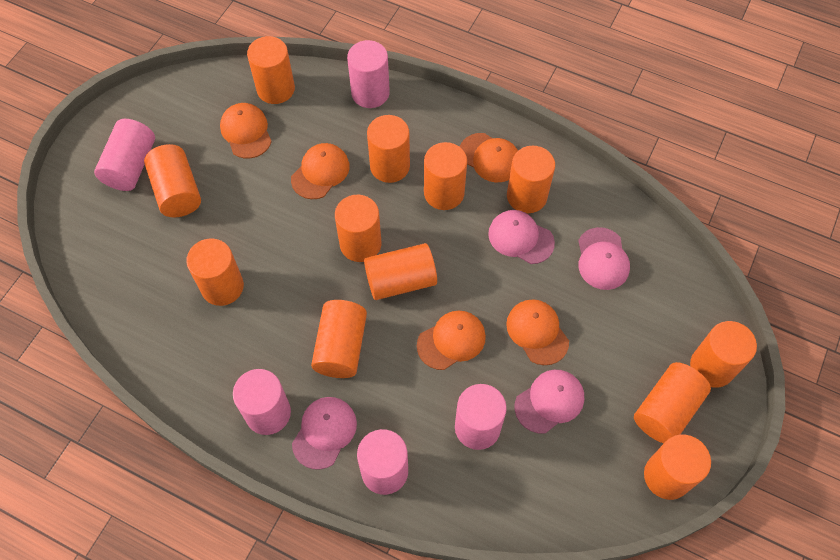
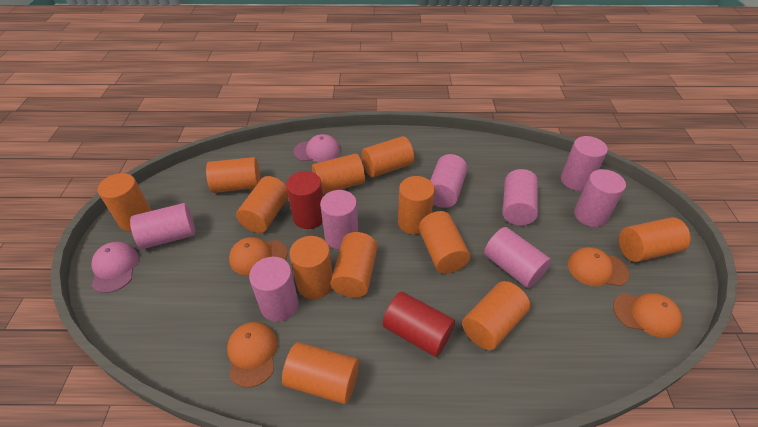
orange cap: 5 -> 4
pink cap: 4 -> 2
pink cylinder: 5 -> 8
red cylinder: 0 -> 2

